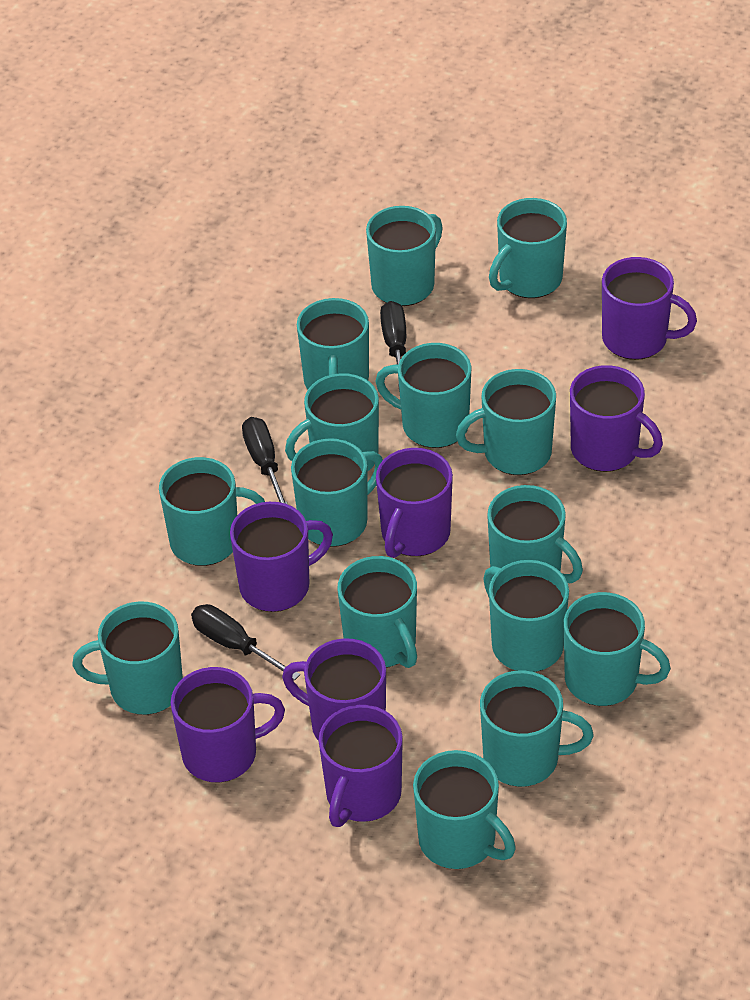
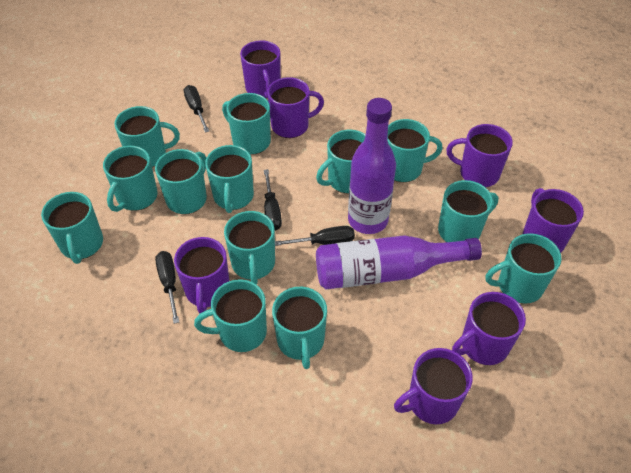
black screwdriver: 3 -> 4
purple bottle: 0 -> 2
turquoise mug: 15 -> 13

